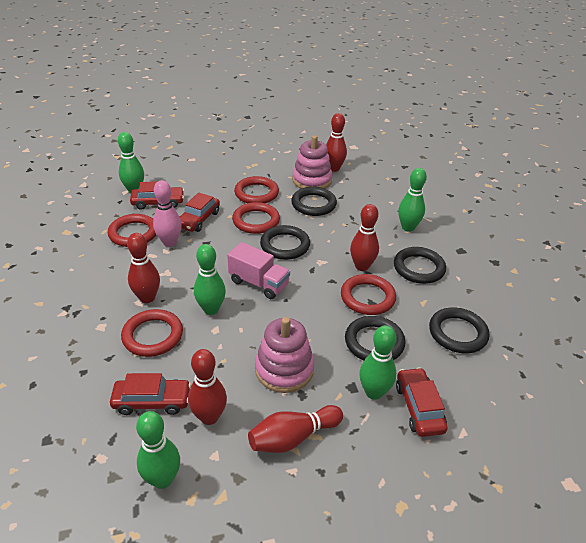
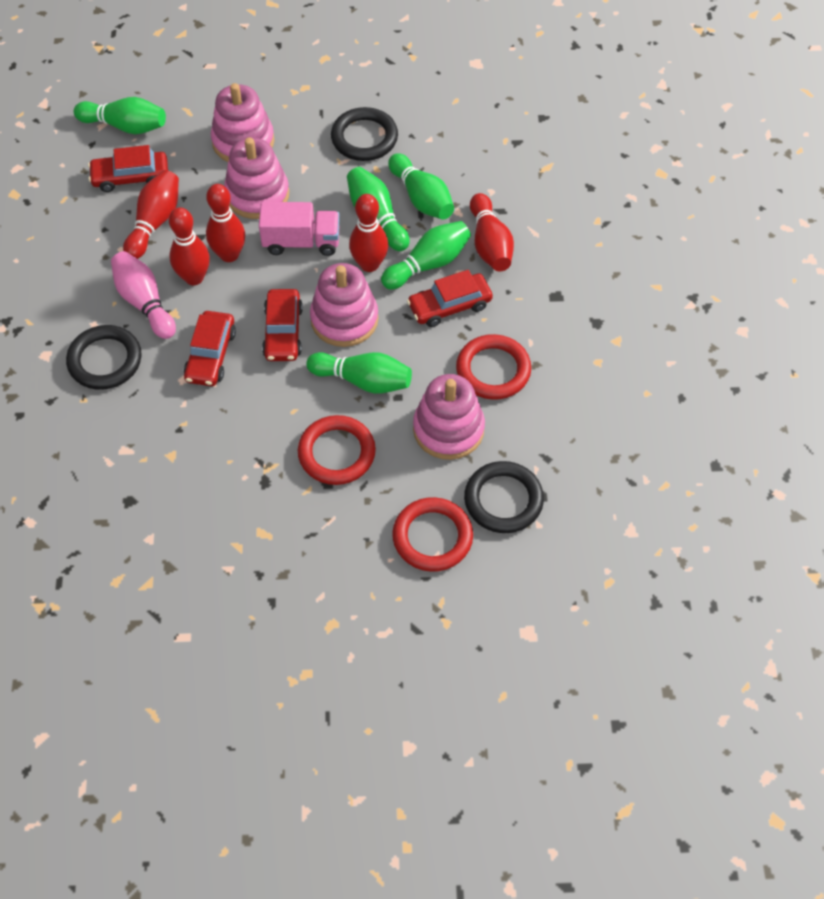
black ring: 5 -> 3
pink stacking toy: 2 -> 4
red ring: 5 -> 3

